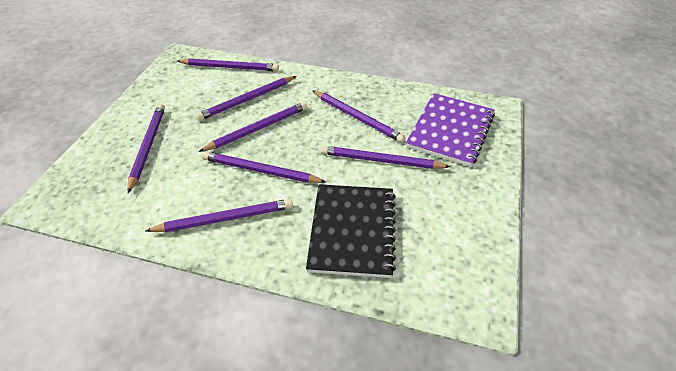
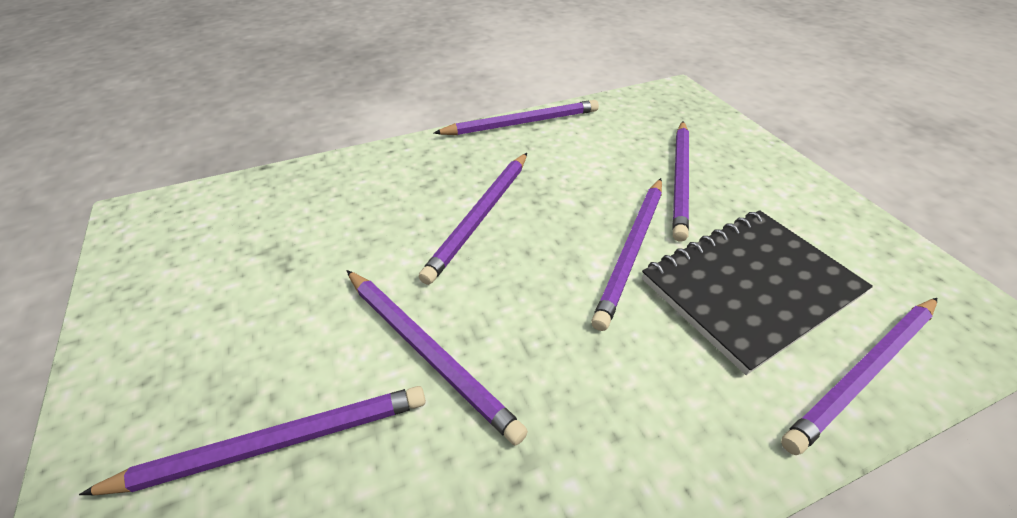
purple notebook: 1 -> 0
purple pencil: 8 -> 7

